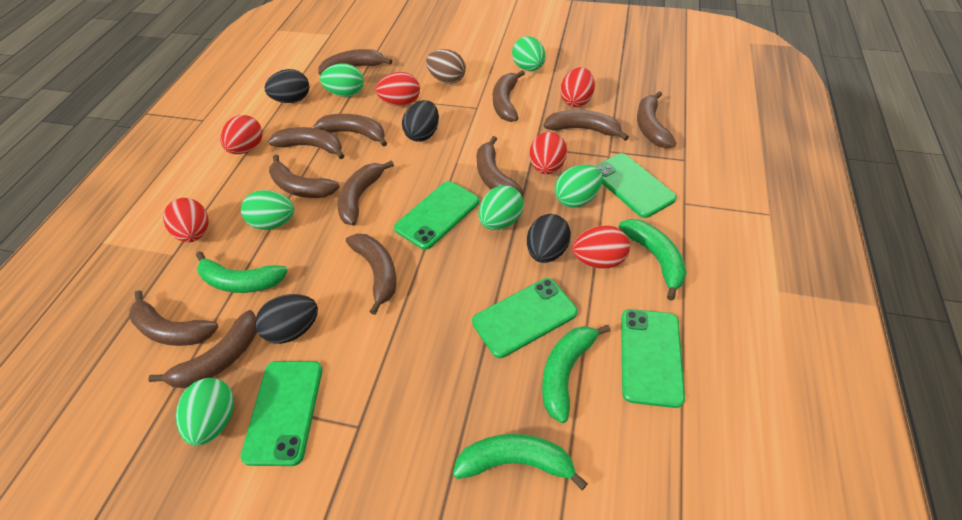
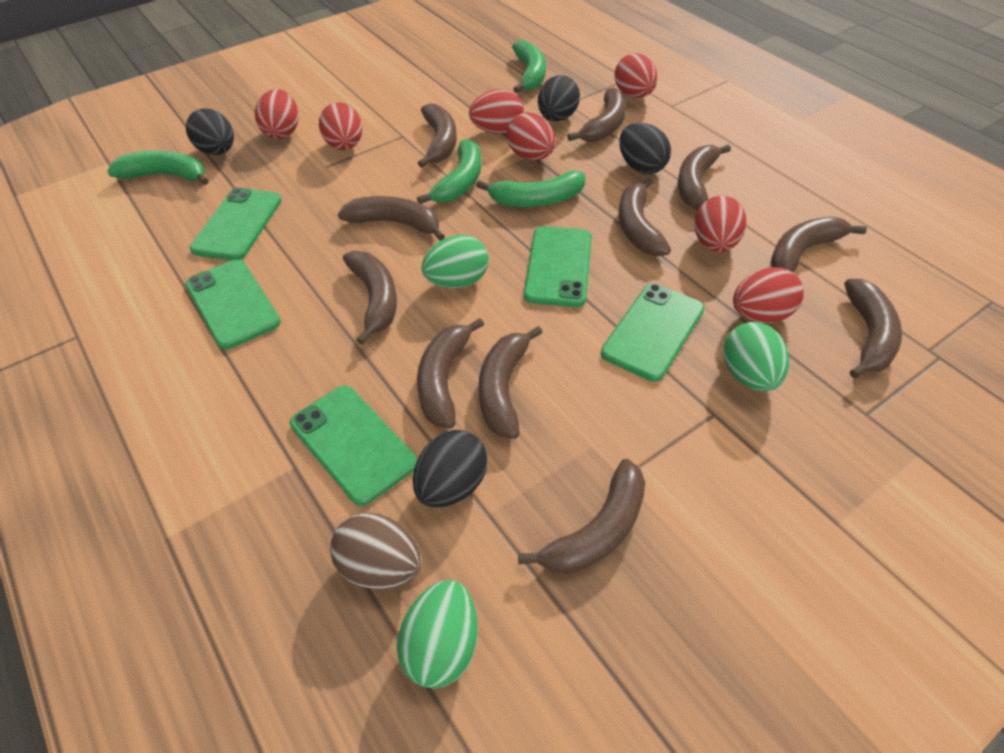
brown banana: 12 -> 11
green egg: 6 -> 3
red egg: 6 -> 7

